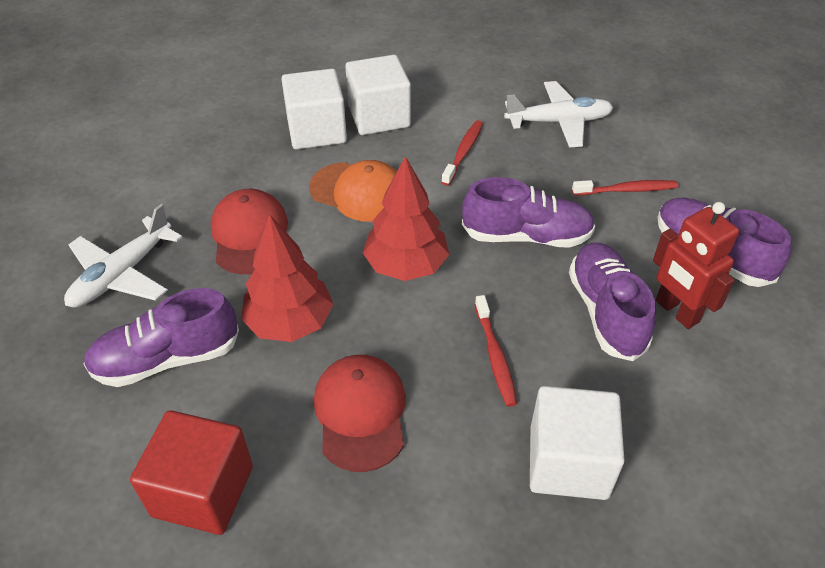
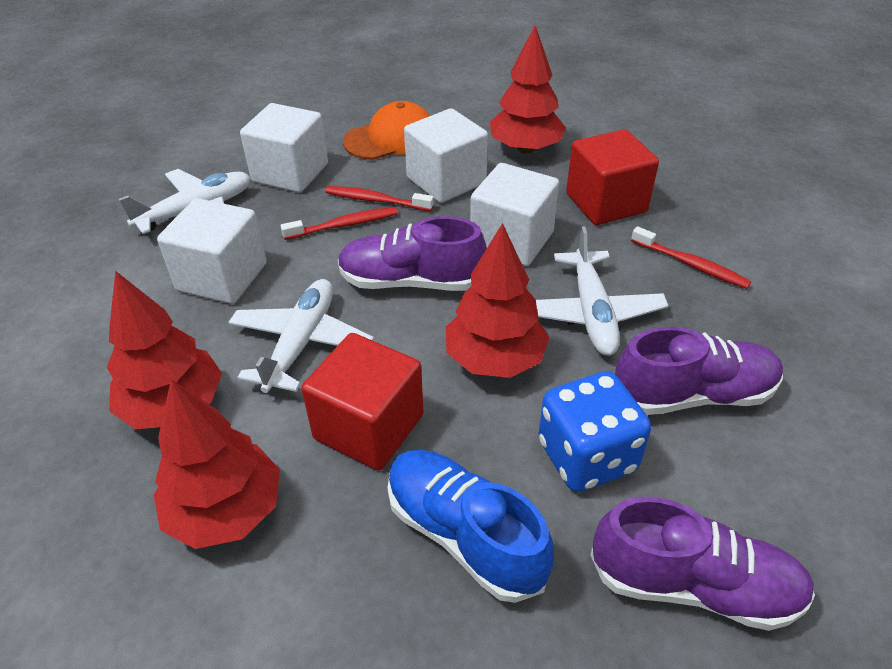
blue dice: 0 -> 1
blue shoe: 0 -> 1
purple shoe: 4 -> 3
red cap: 2 -> 0
red cube: 1 -> 2
red robot: 1 -> 0
red tree: 2 -> 4
white cube: 3 -> 4
white plane: 2 -> 3

